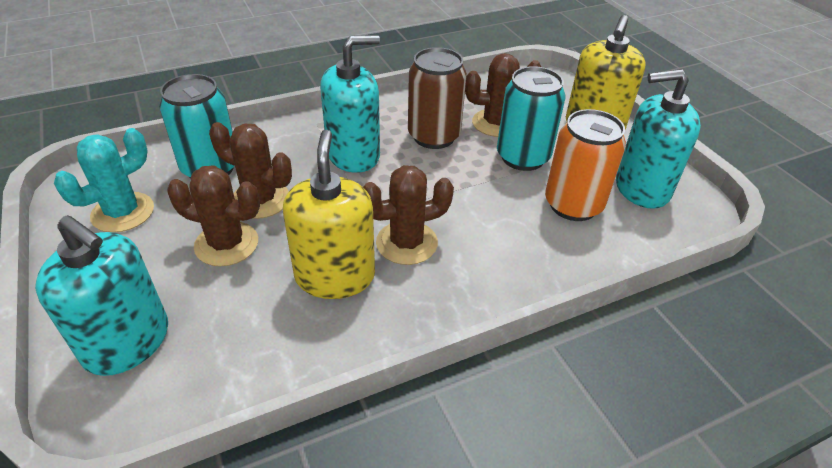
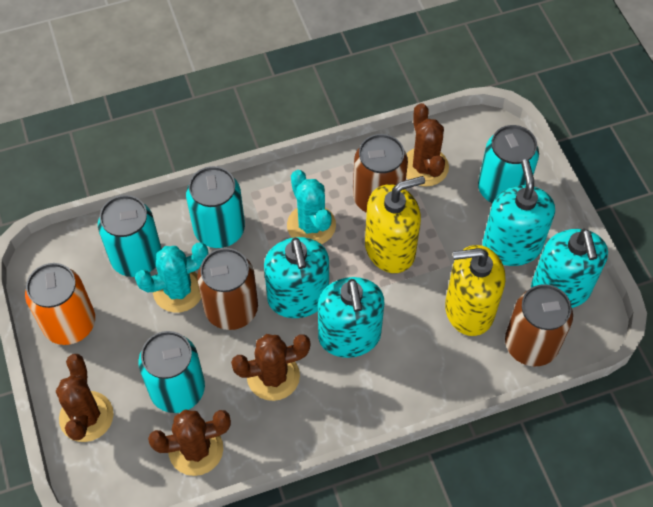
brown can: 1 -> 3
turquoise cactus: 1 -> 2
turquoise can: 2 -> 4
turquoise soap dispenser: 3 -> 4

